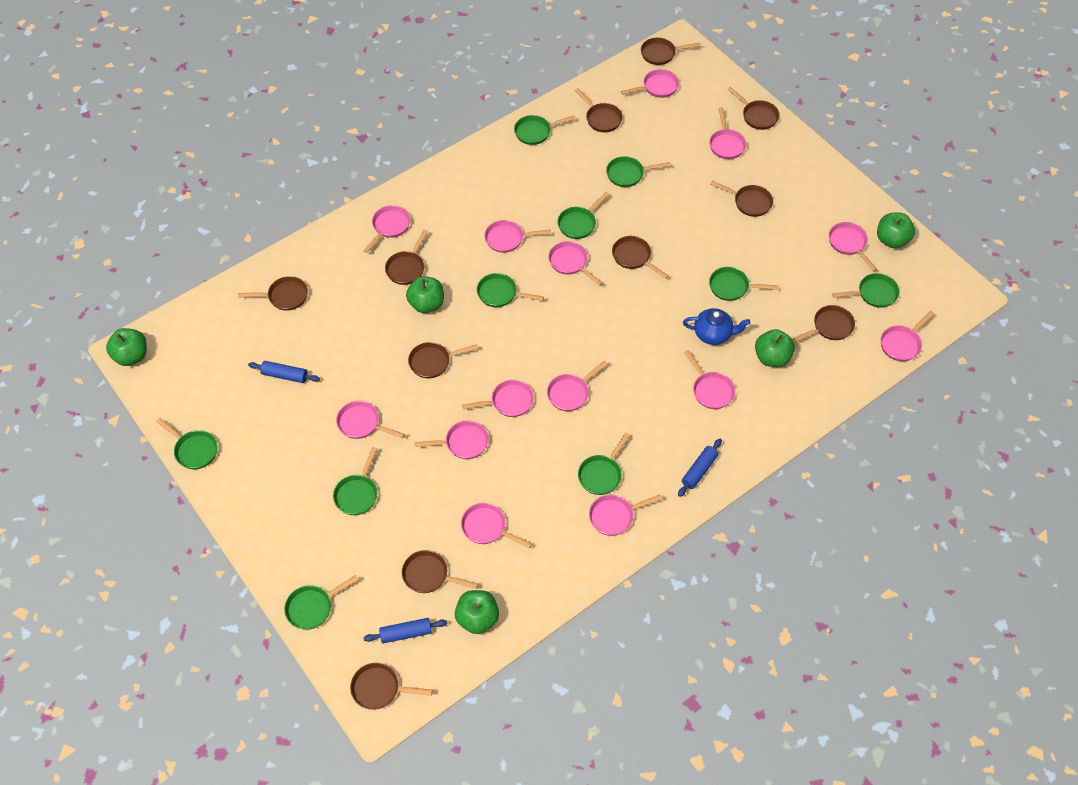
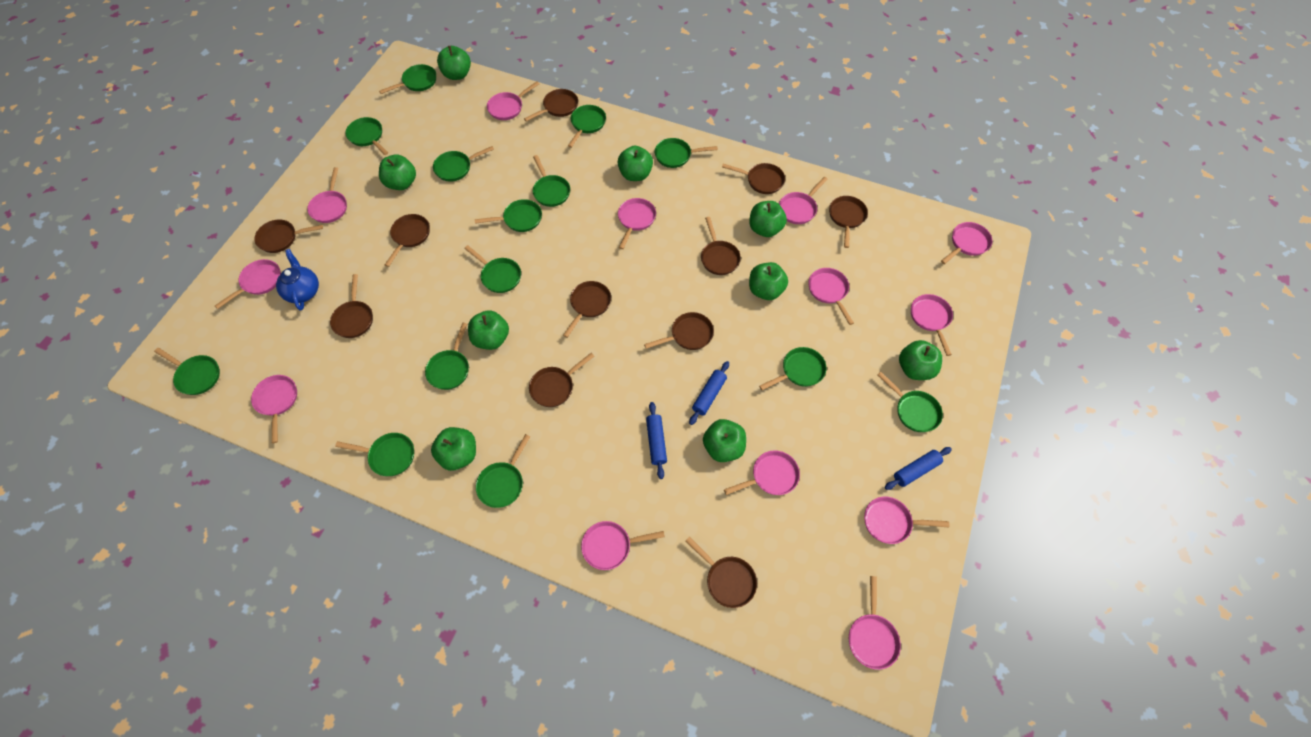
green apple: 5 -> 9
green pan: 10 -> 14
pink pan: 14 -> 13

